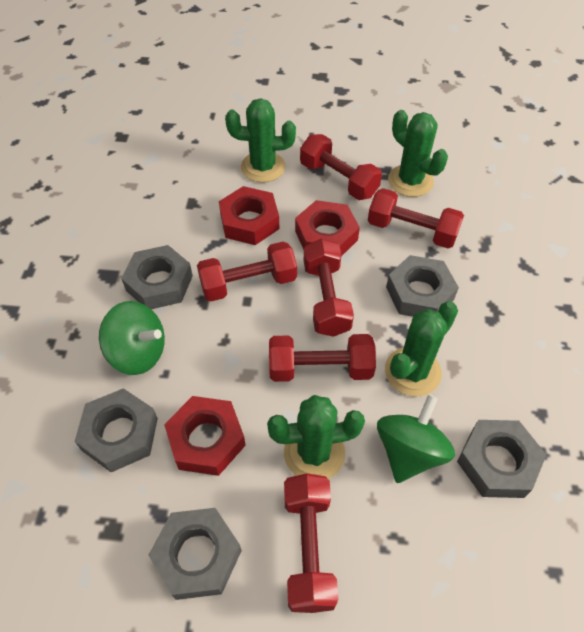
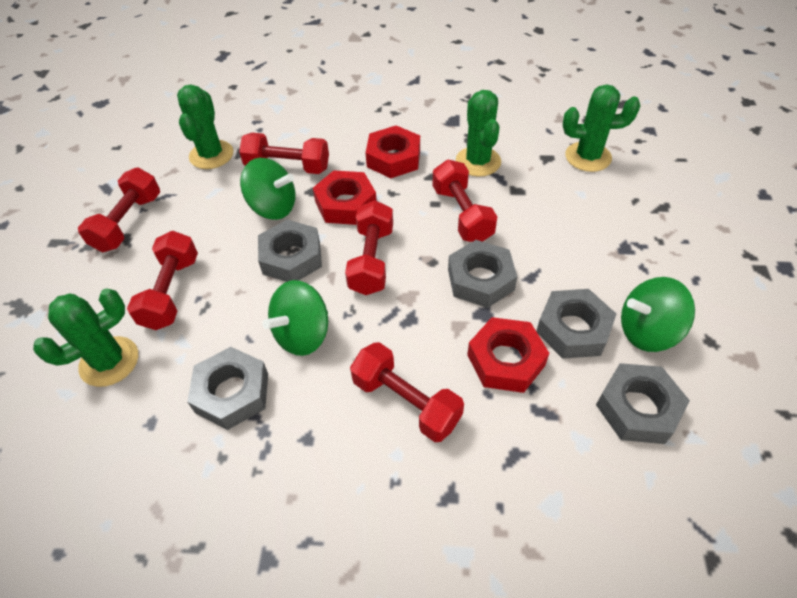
green spinning top: 2 -> 3

